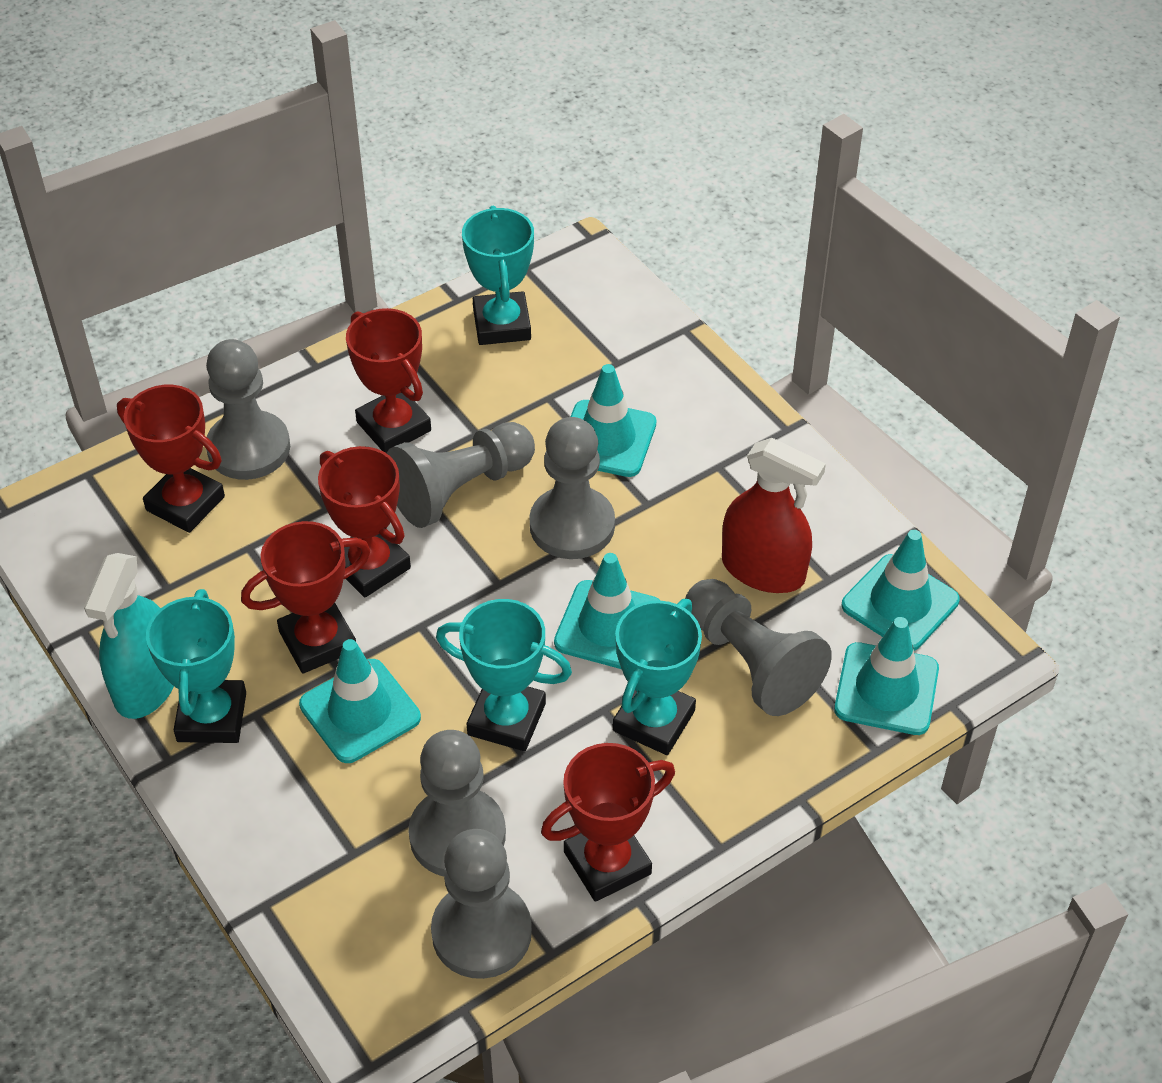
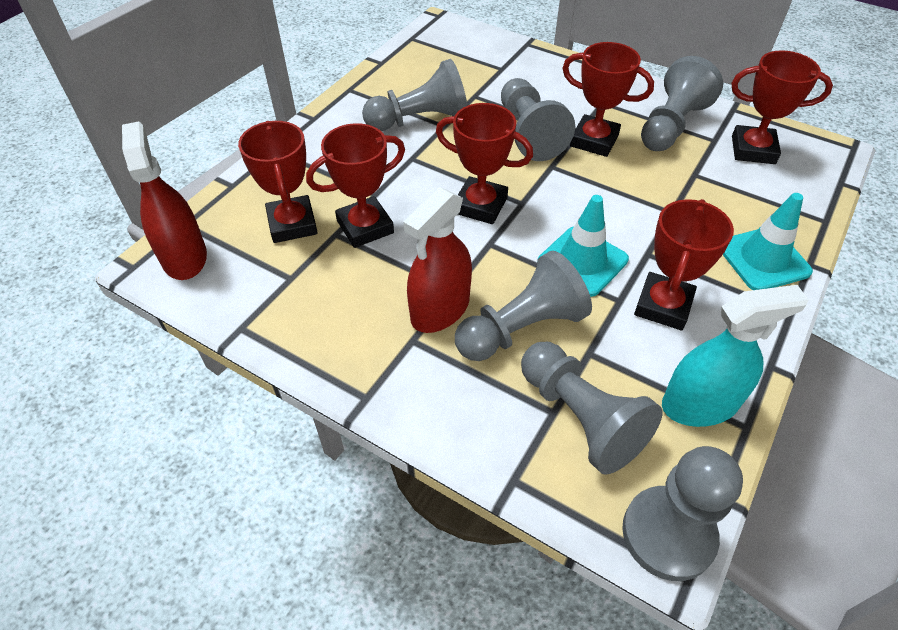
red spray bottle: 1 -> 2
red trophy: 5 -> 6
turquoise traffic cone: 5 -> 2
turquoise trophy: 4 -> 0

